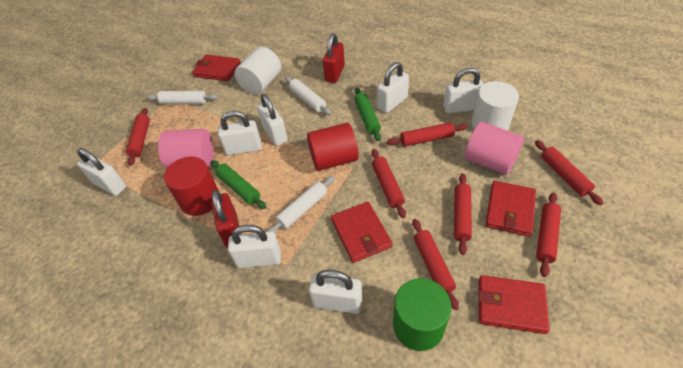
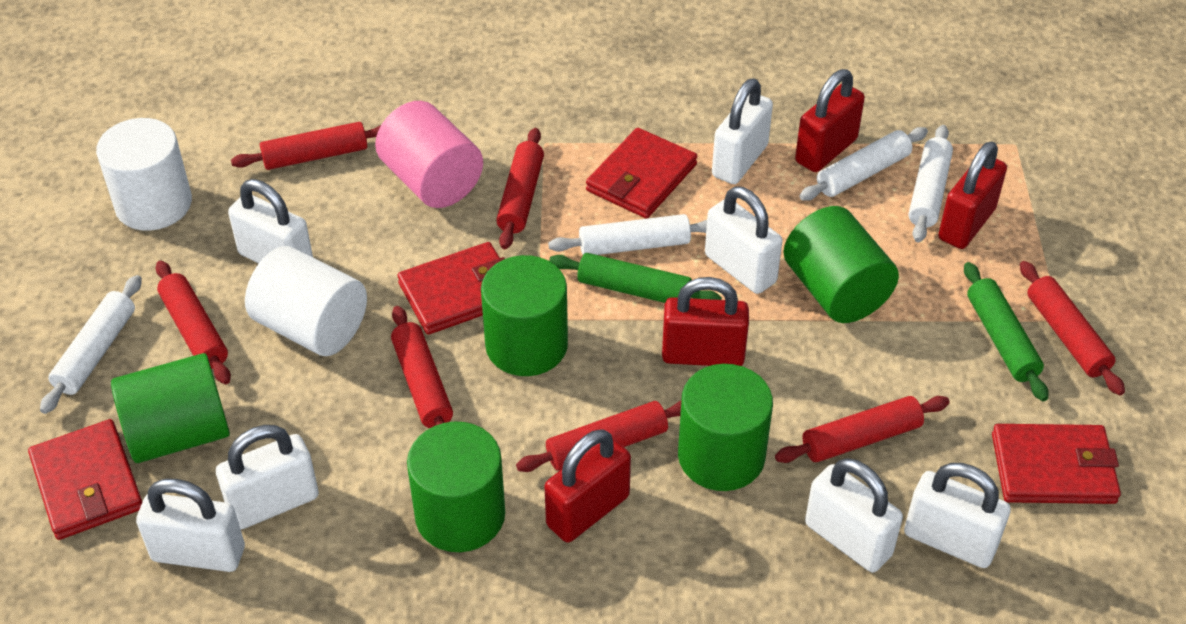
green cylinder: 1 -> 5
pink cylinder: 2 -> 1
red cylinder: 2 -> 0
red padlock: 2 -> 4
white rolling pin: 3 -> 4

